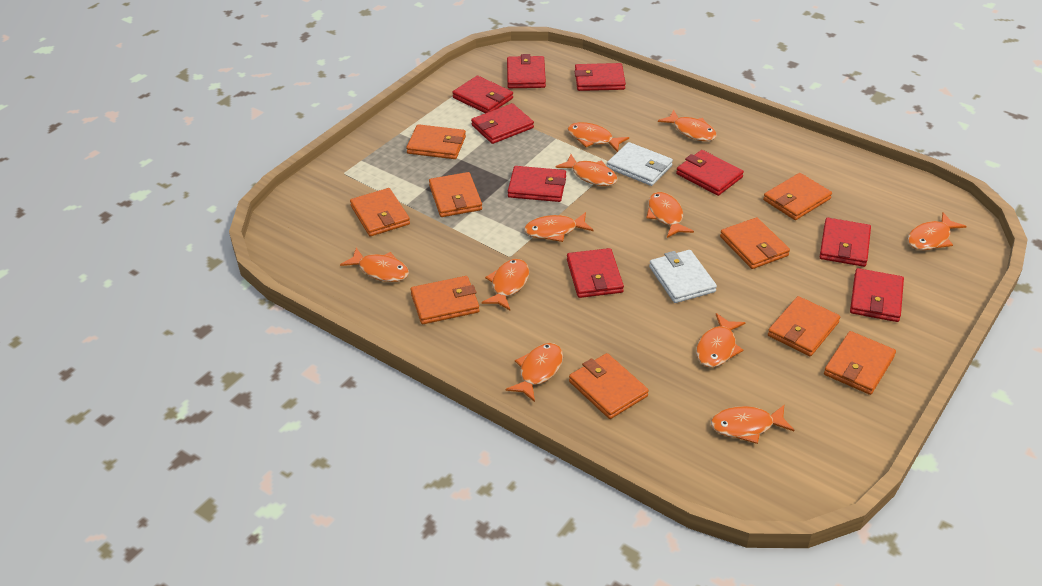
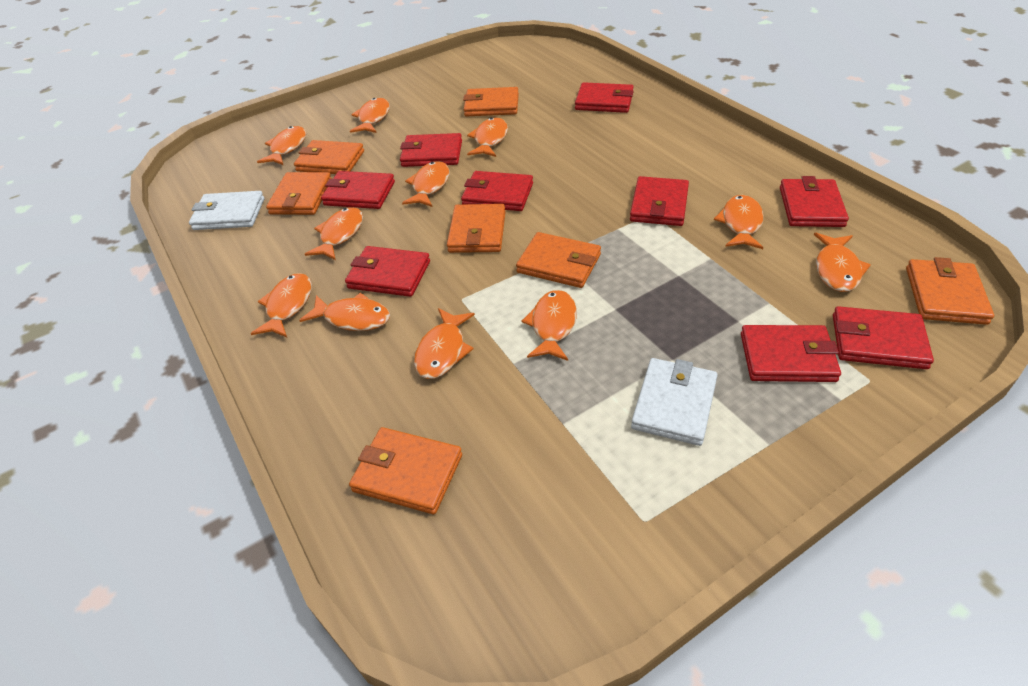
orange wallet: 9 -> 7

